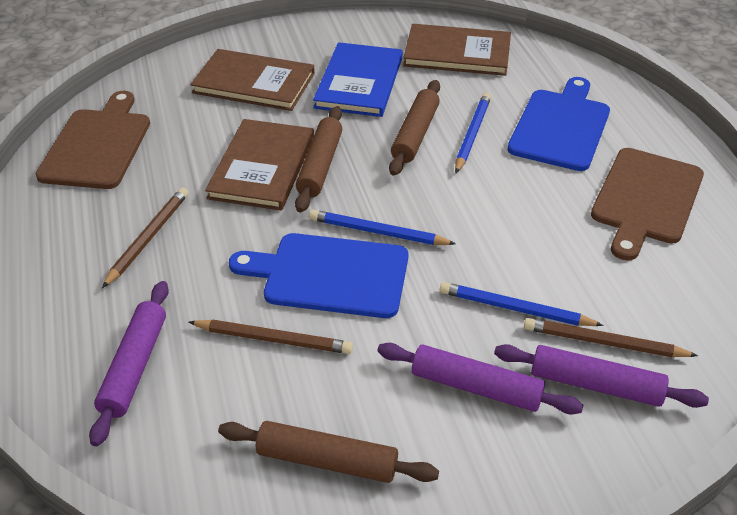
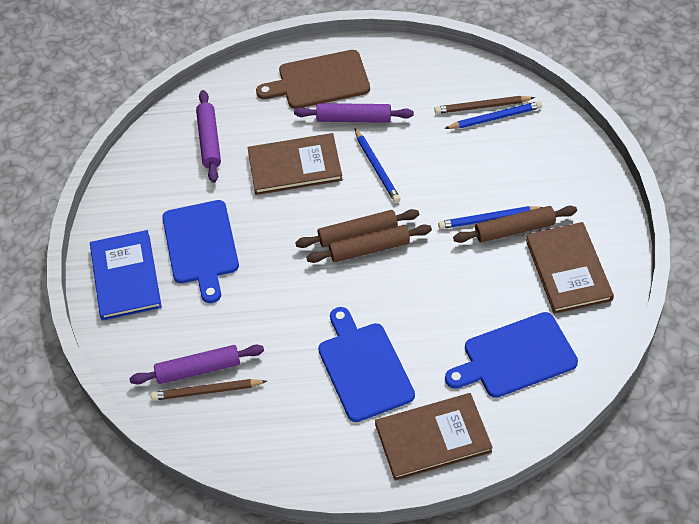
blue cutting board: 2 -> 3
brown cutting board: 2 -> 1
brown pencil: 3 -> 2

